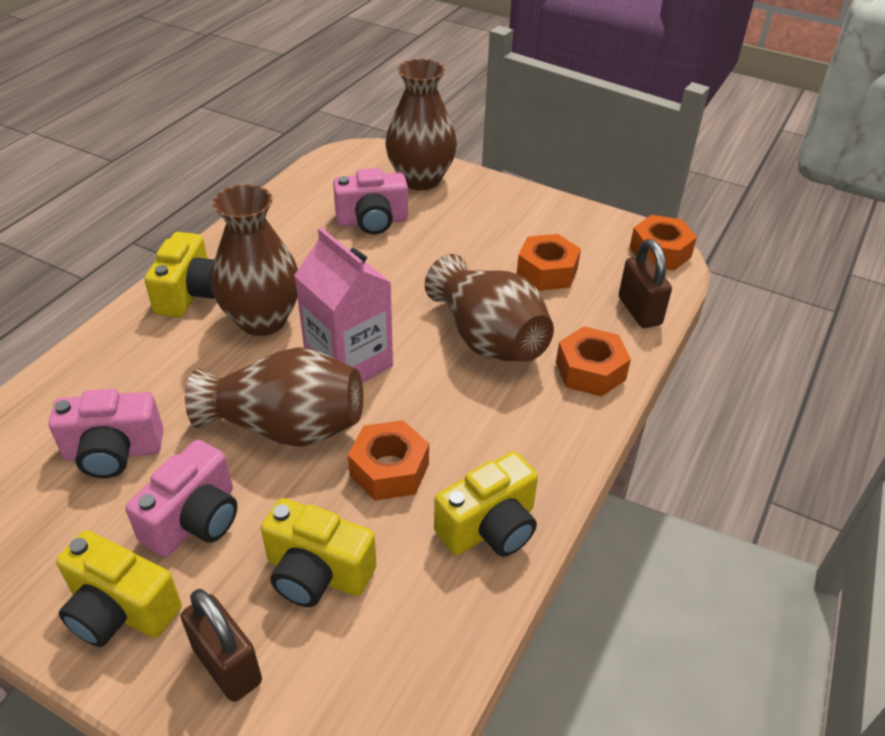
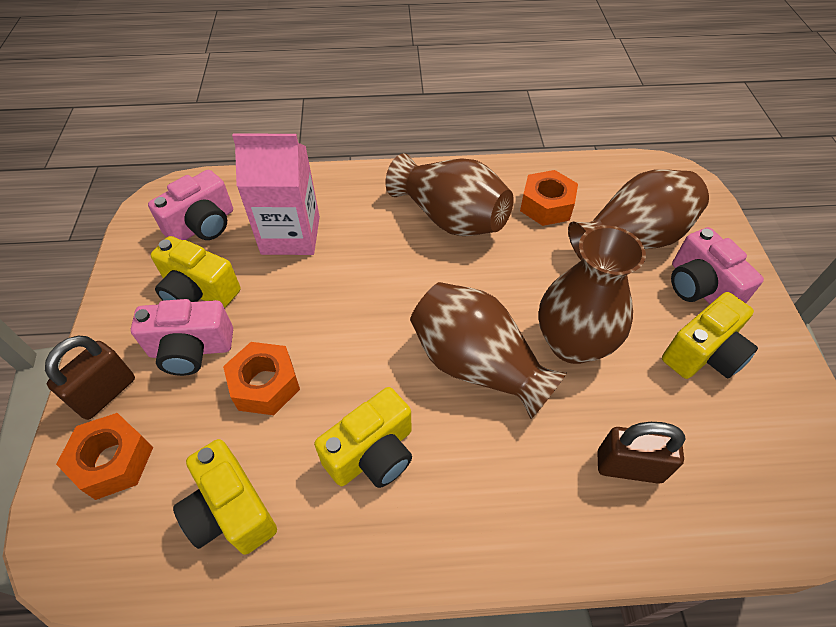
orange nut: 4 -> 3

